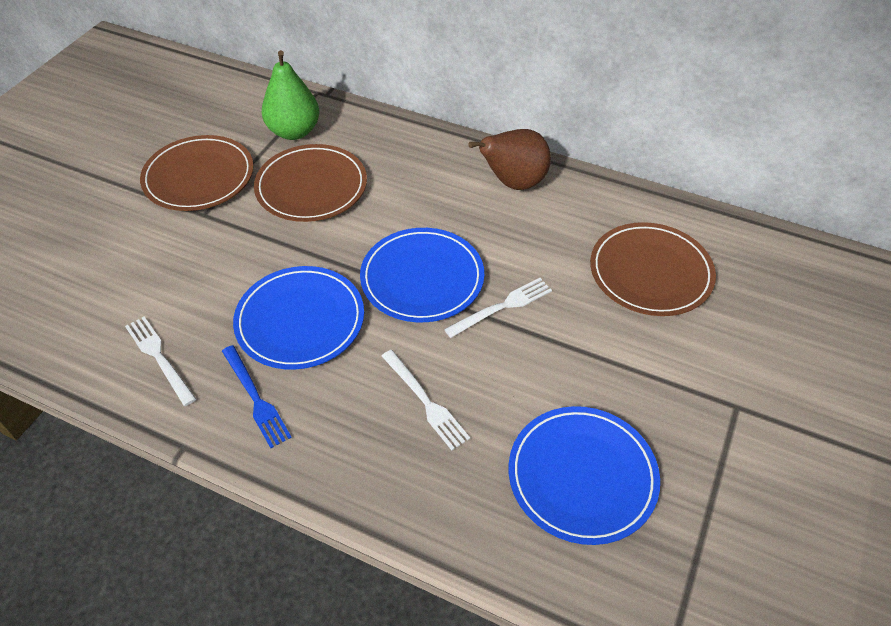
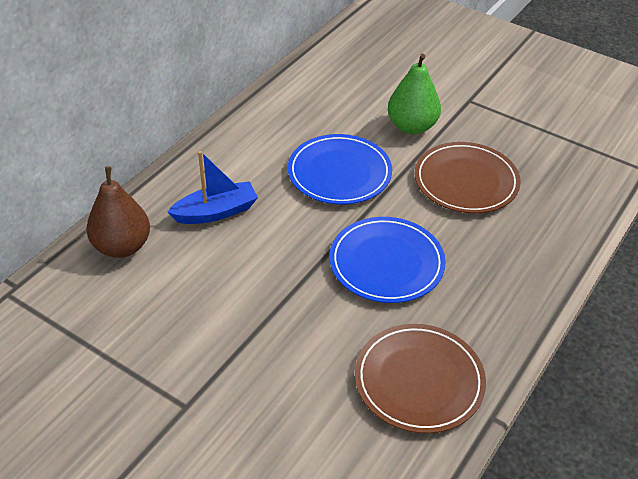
blue boat: 0 -> 1
blue fork: 1 -> 0
blue plate: 3 -> 2
brown plate: 3 -> 2
white fork: 3 -> 0

